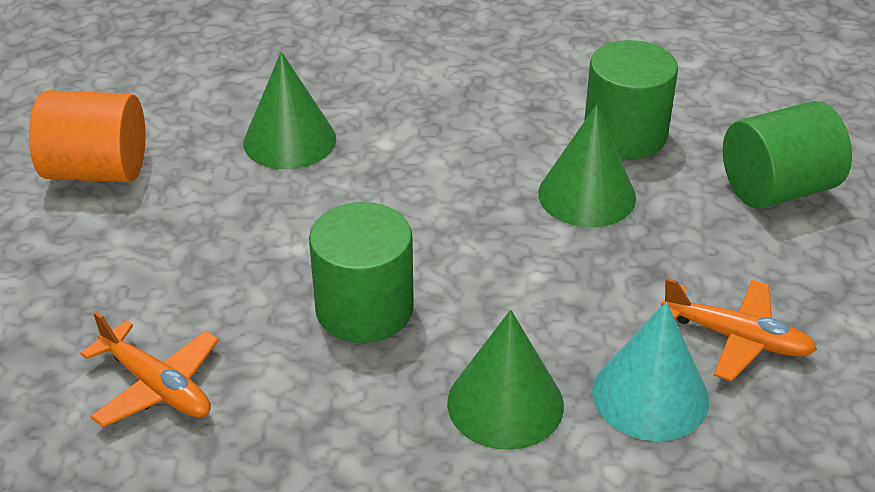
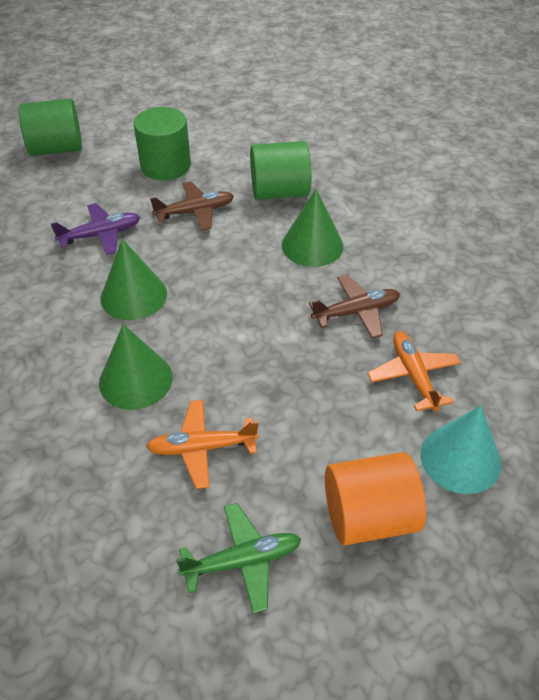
brown plane: 0 -> 2
green plane: 0 -> 1
purple plane: 0 -> 1

